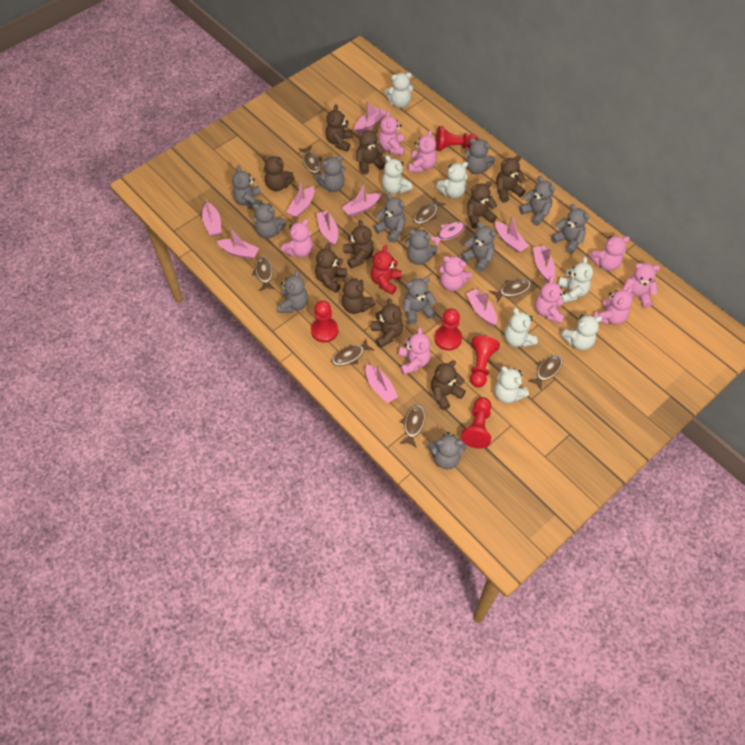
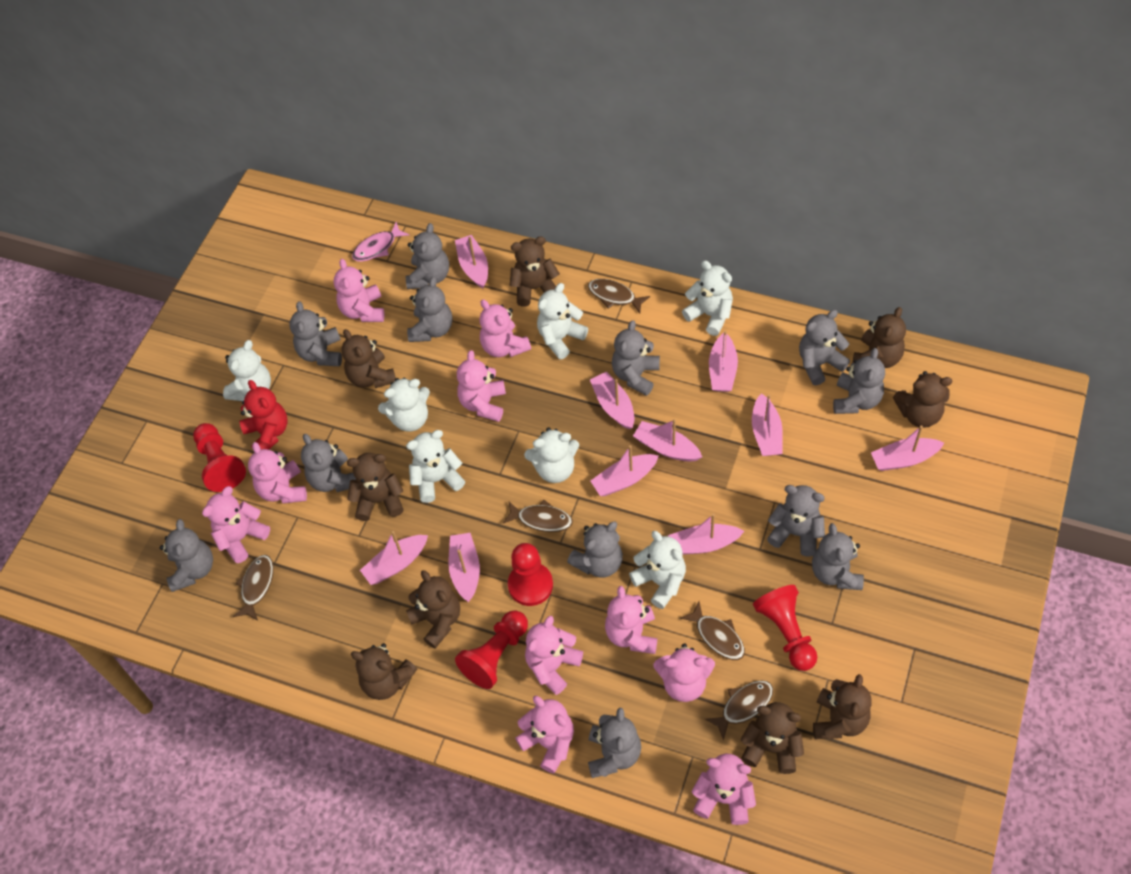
brown fish: 7 -> 5
brown teddy bear: 10 -> 9
pink teddy bear: 9 -> 10
red pawn: 5 -> 4

